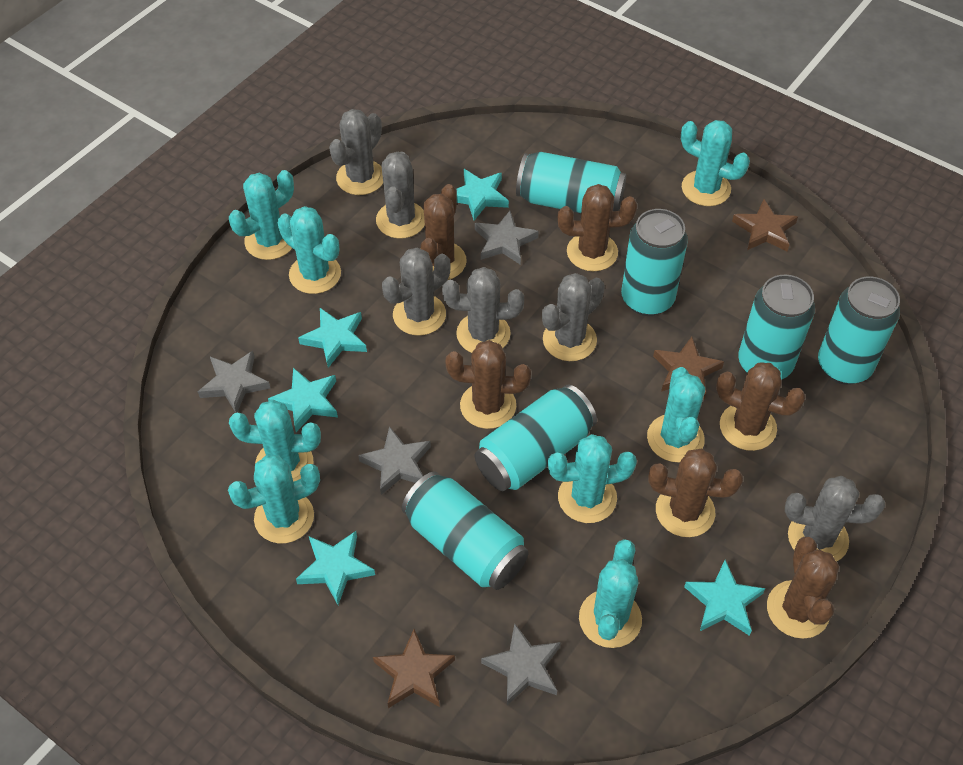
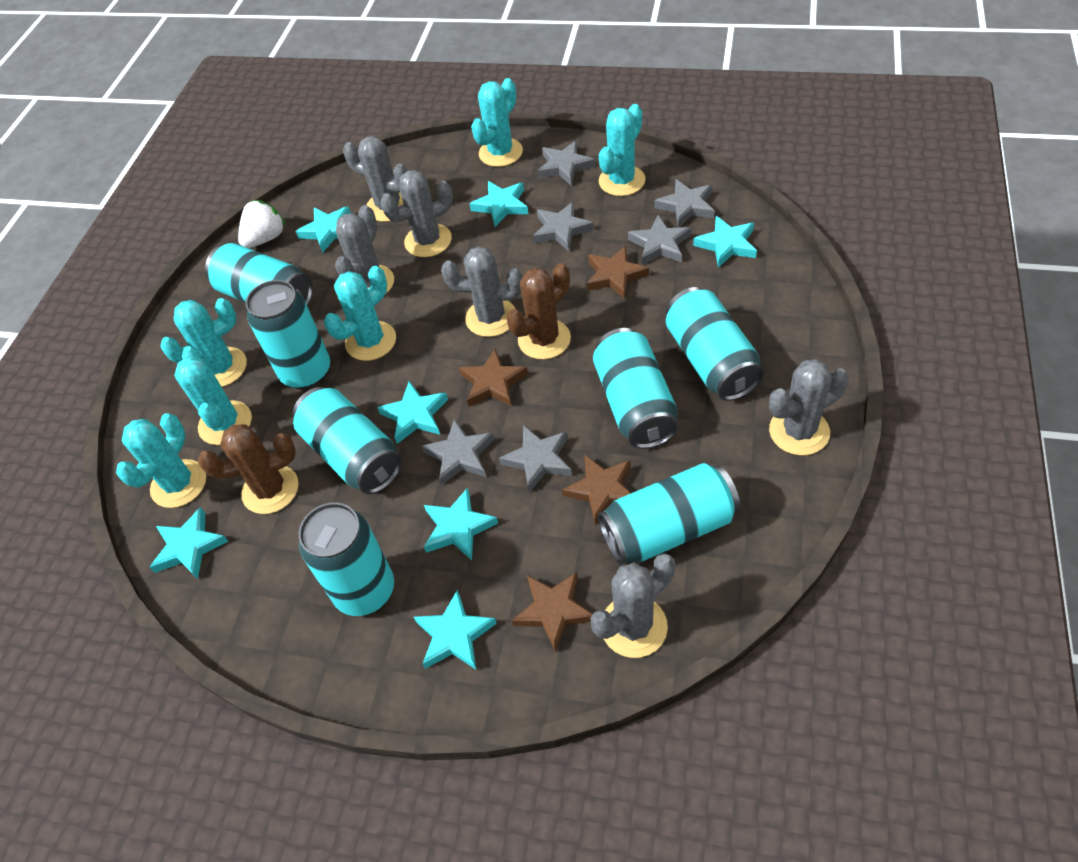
brown cactus: 6 -> 2
brown star: 3 -> 4
grey star: 4 -> 6
turquoise cactus: 8 -> 6
turquoise can: 6 -> 7
turquoise star: 5 -> 7
white strawberry: 0 -> 1

